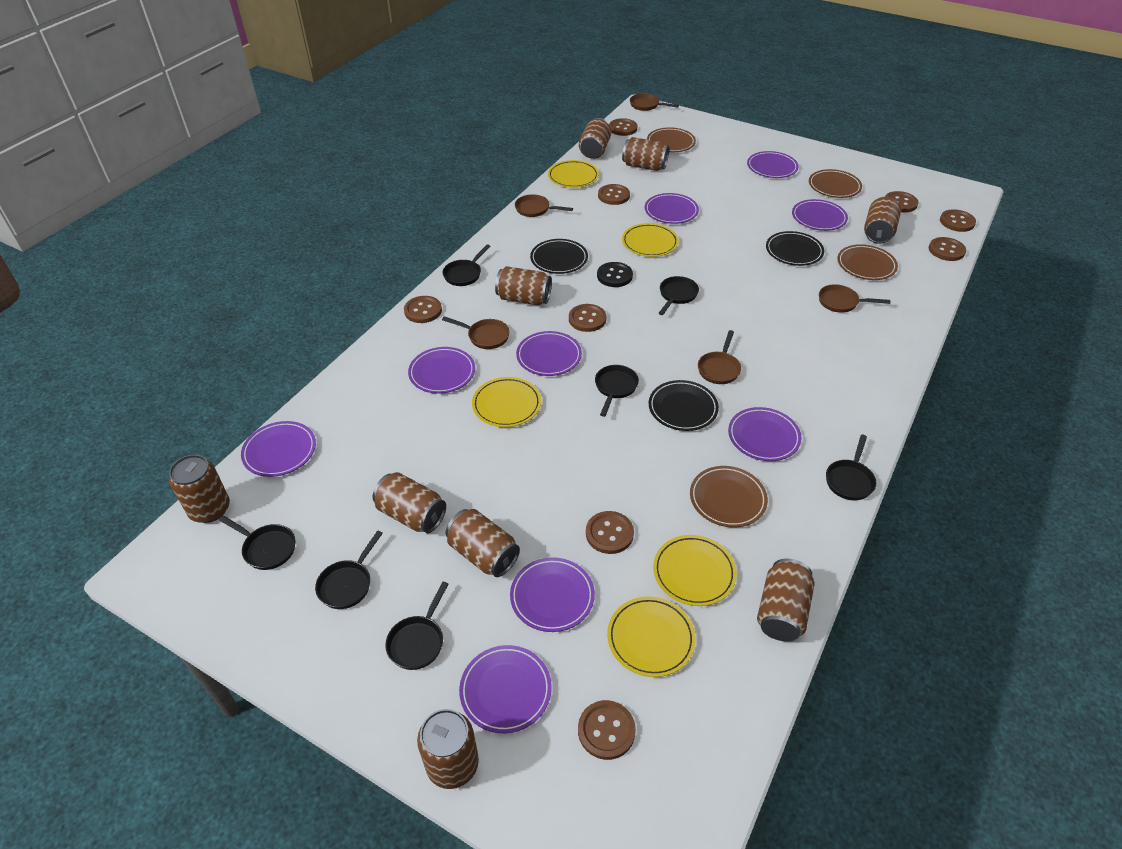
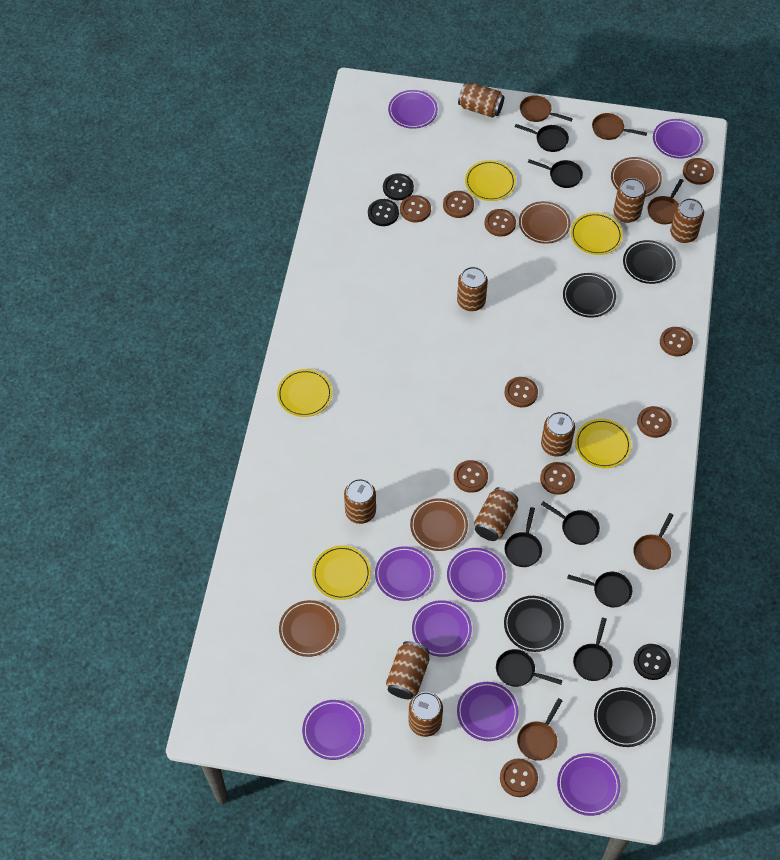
black button: 1 -> 3
black plate: 3 -> 4
brown button: 9 -> 10
purple plate: 9 -> 8

